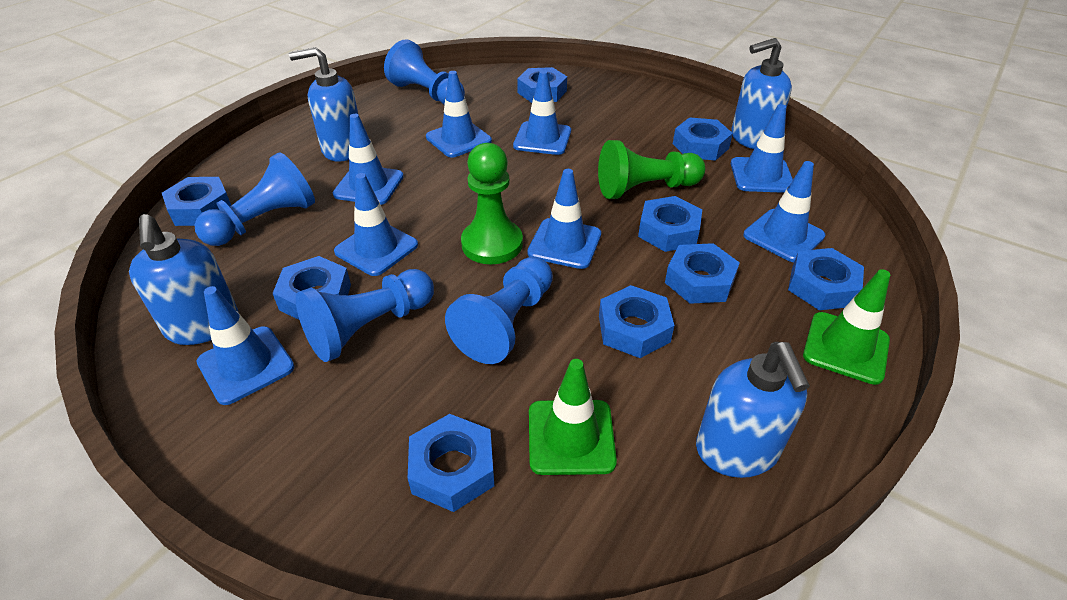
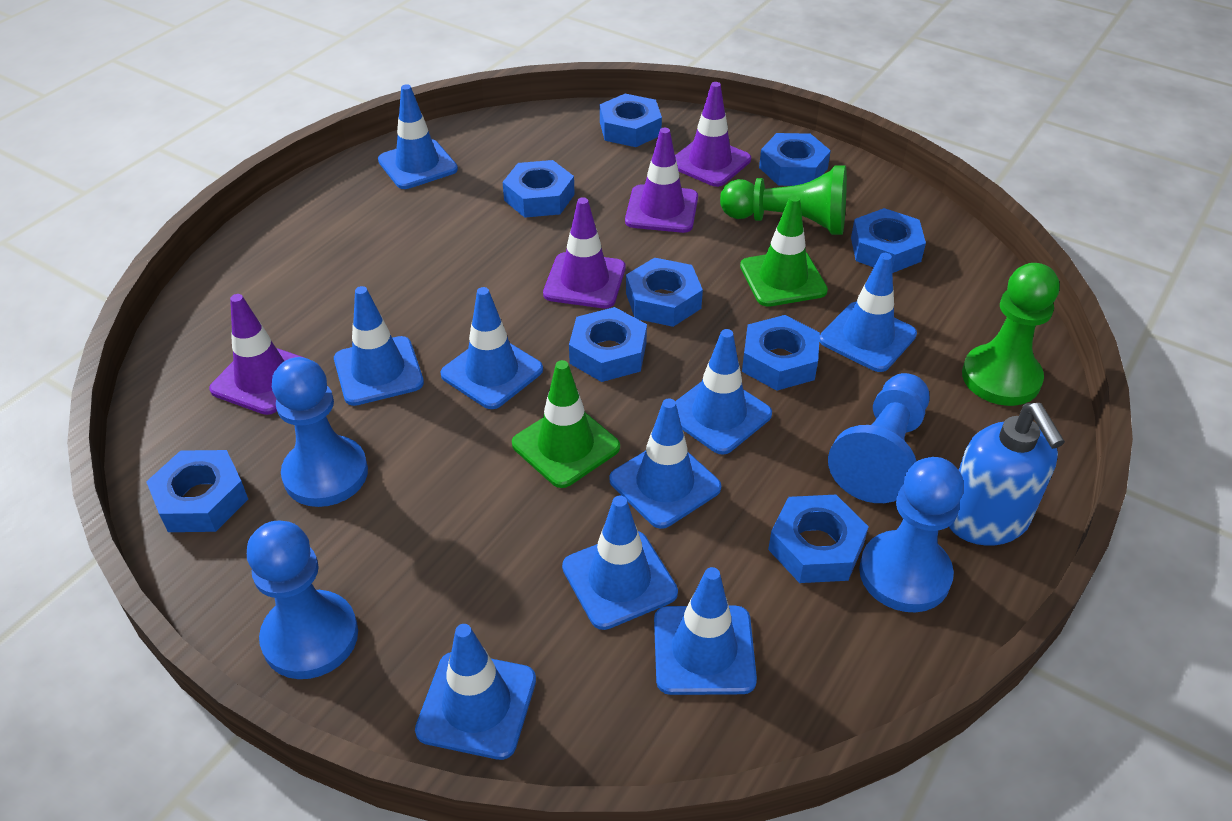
blue soap dispenser: 4 -> 1
blue traffic cone: 8 -> 9
purple traffic cone: 0 -> 4

